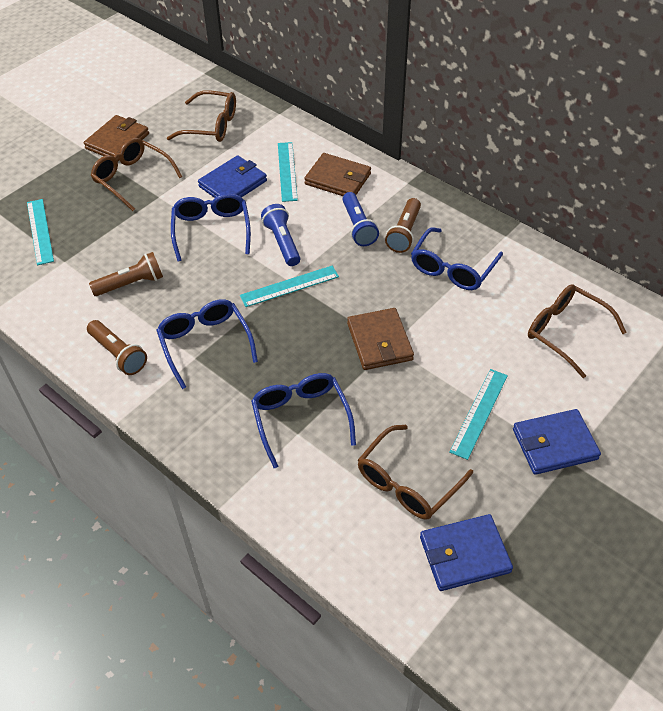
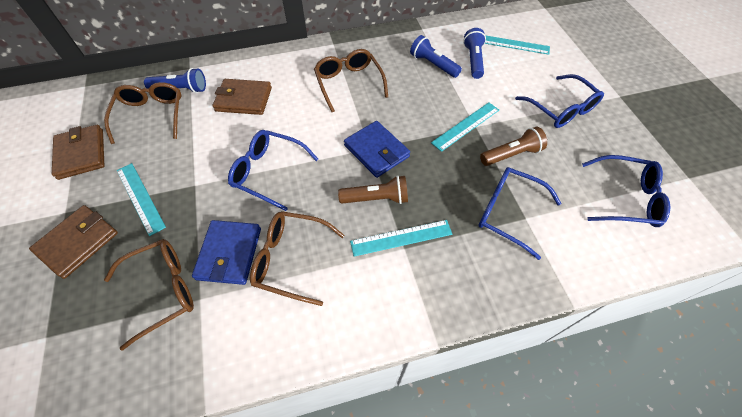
blue flashlight: 2 -> 3
blue wallet: 3 -> 2
brown flashlight: 3 -> 2

